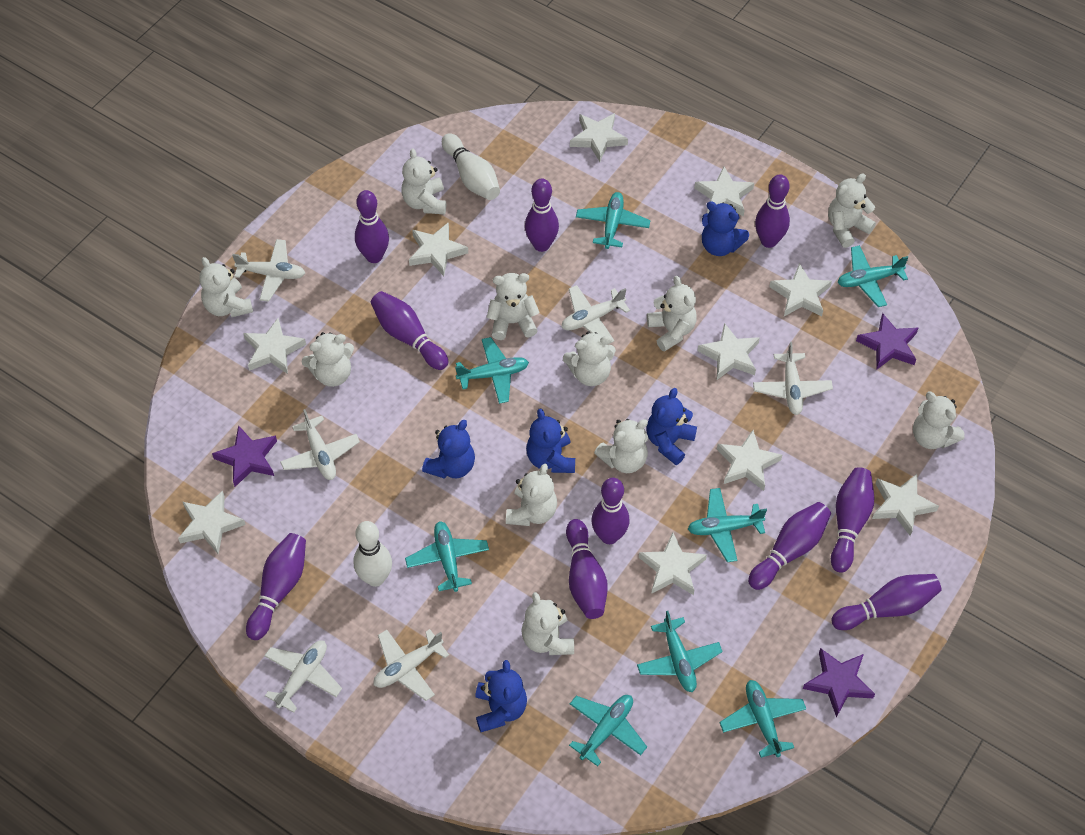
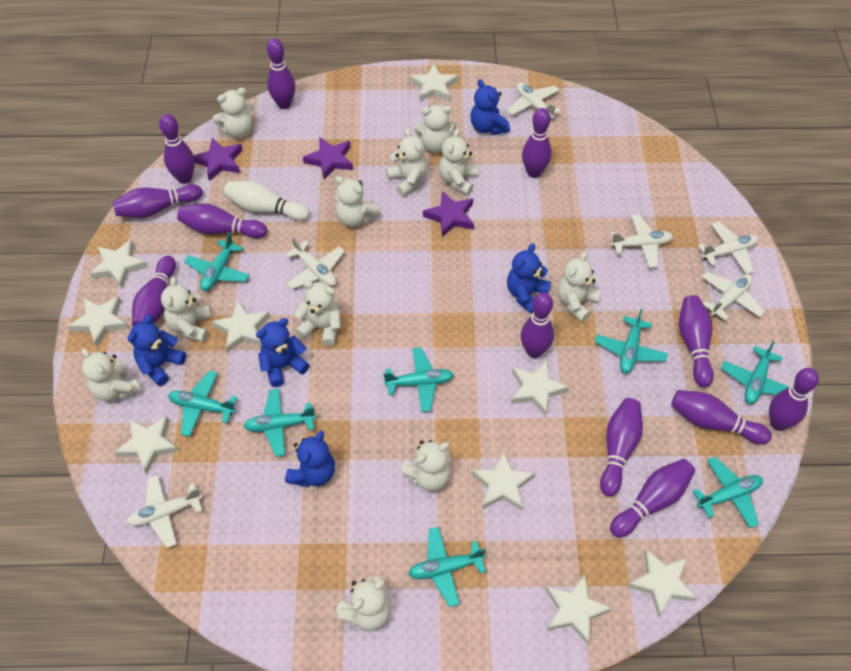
purple bowling pin: 10 -> 12
white bowling pin: 2 -> 1
white star: 10 -> 9

